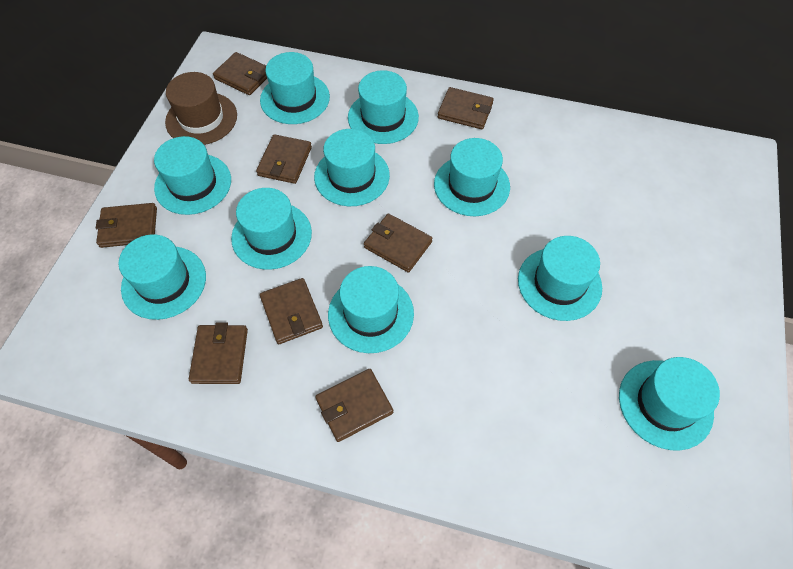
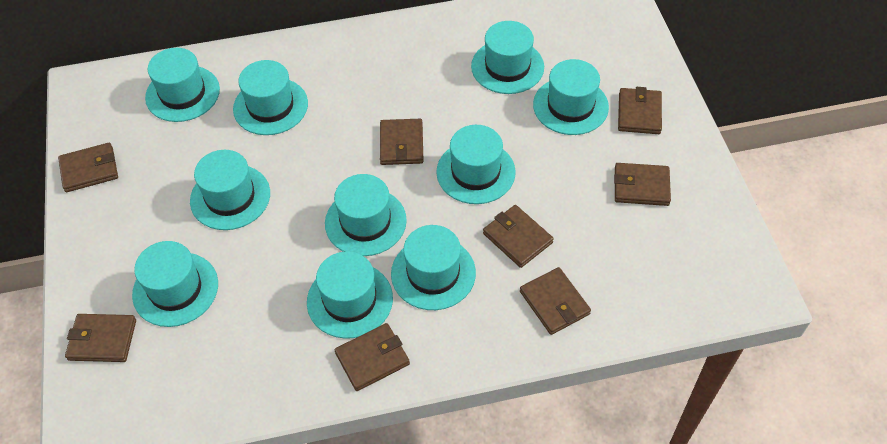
brown hat: 1 -> 0

